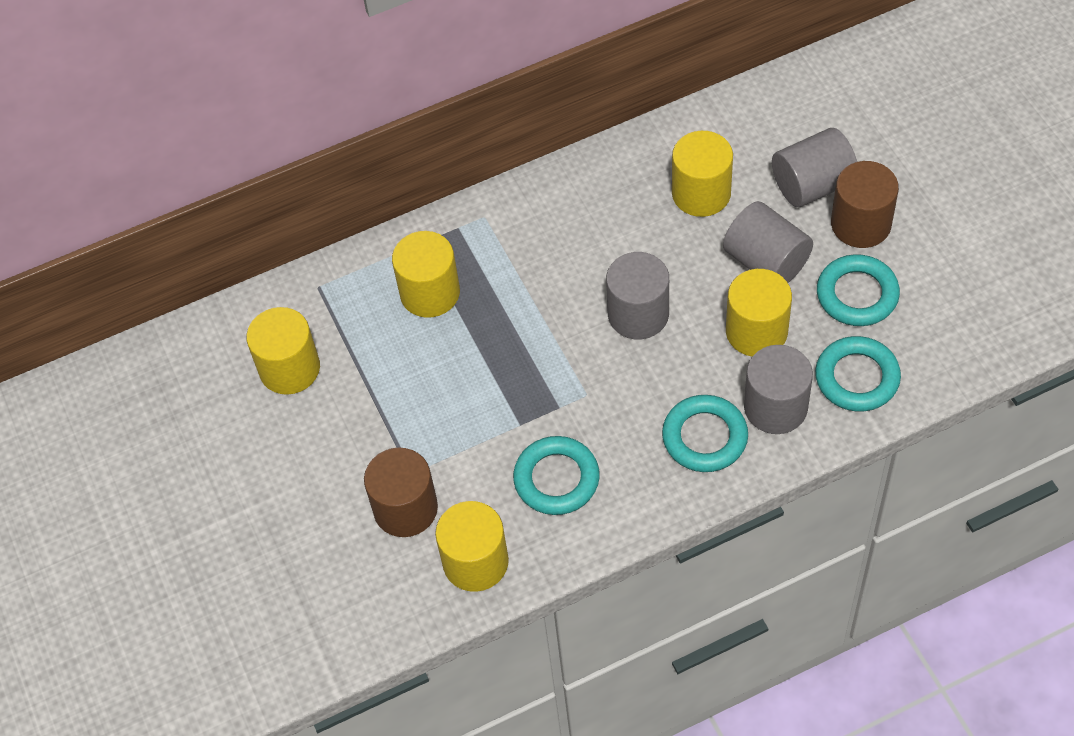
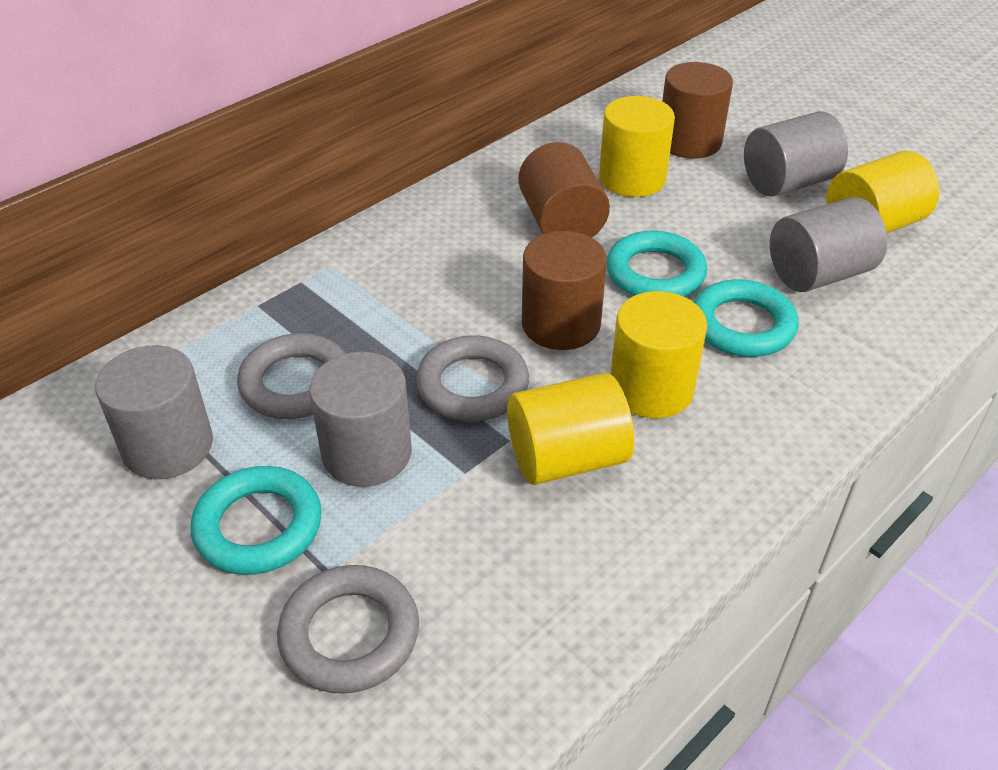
brown cylinder: 2 -> 3
grey ring: 0 -> 3
turquoise ring: 4 -> 3
yellow cylinder: 5 -> 4

